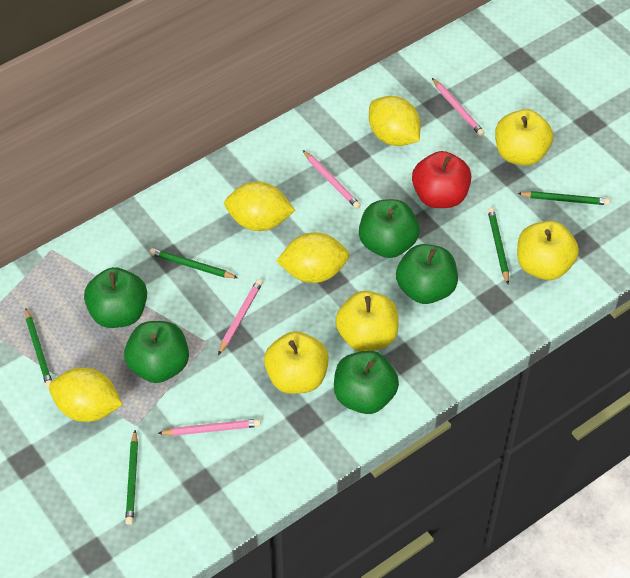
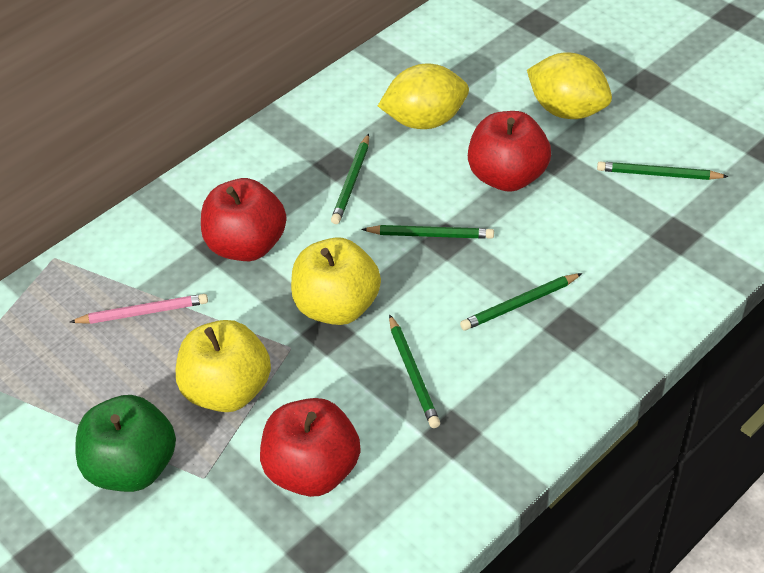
green apple: 5 -> 1
pink pencil: 4 -> 1
red apple: 1 -> 3
yellow apple: 4 -> 2
yellow lemon: 4 -> 2

